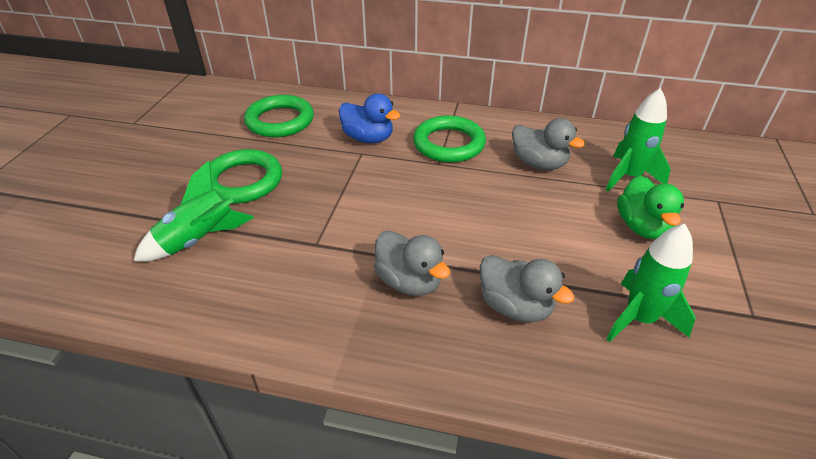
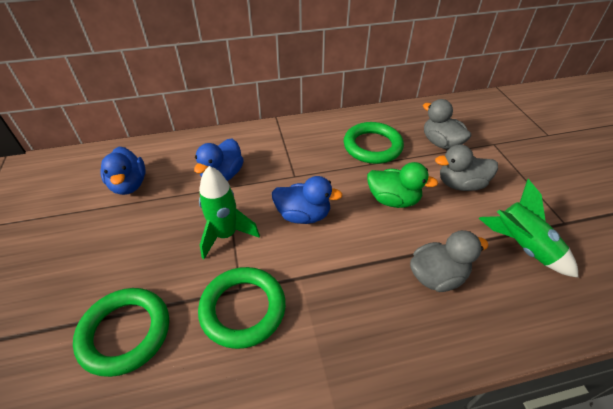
blue duck: 1 -> 3
green rocket: 3 -> 2

